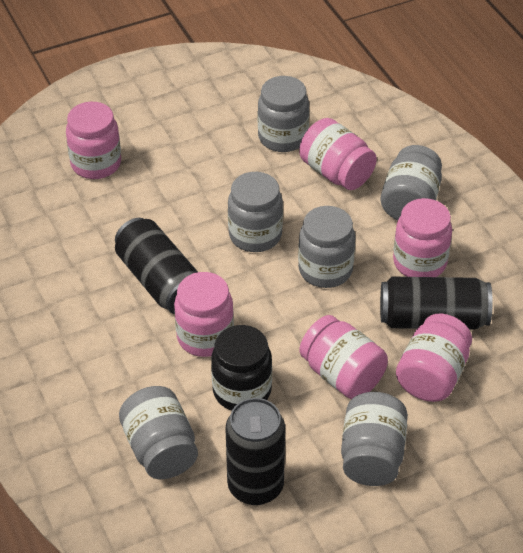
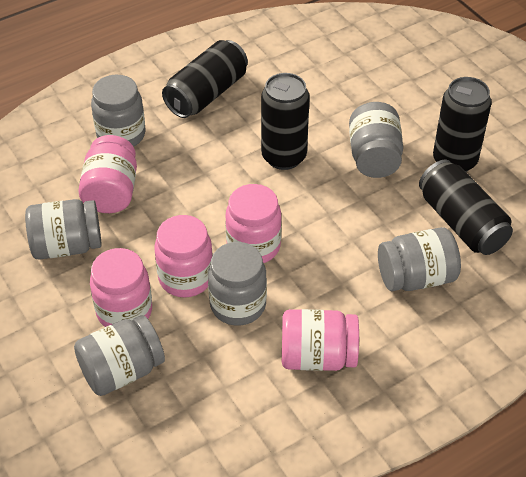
black can: 3 -> 4
black jar: 1 -> 0
pink jar: 6 -> 5

